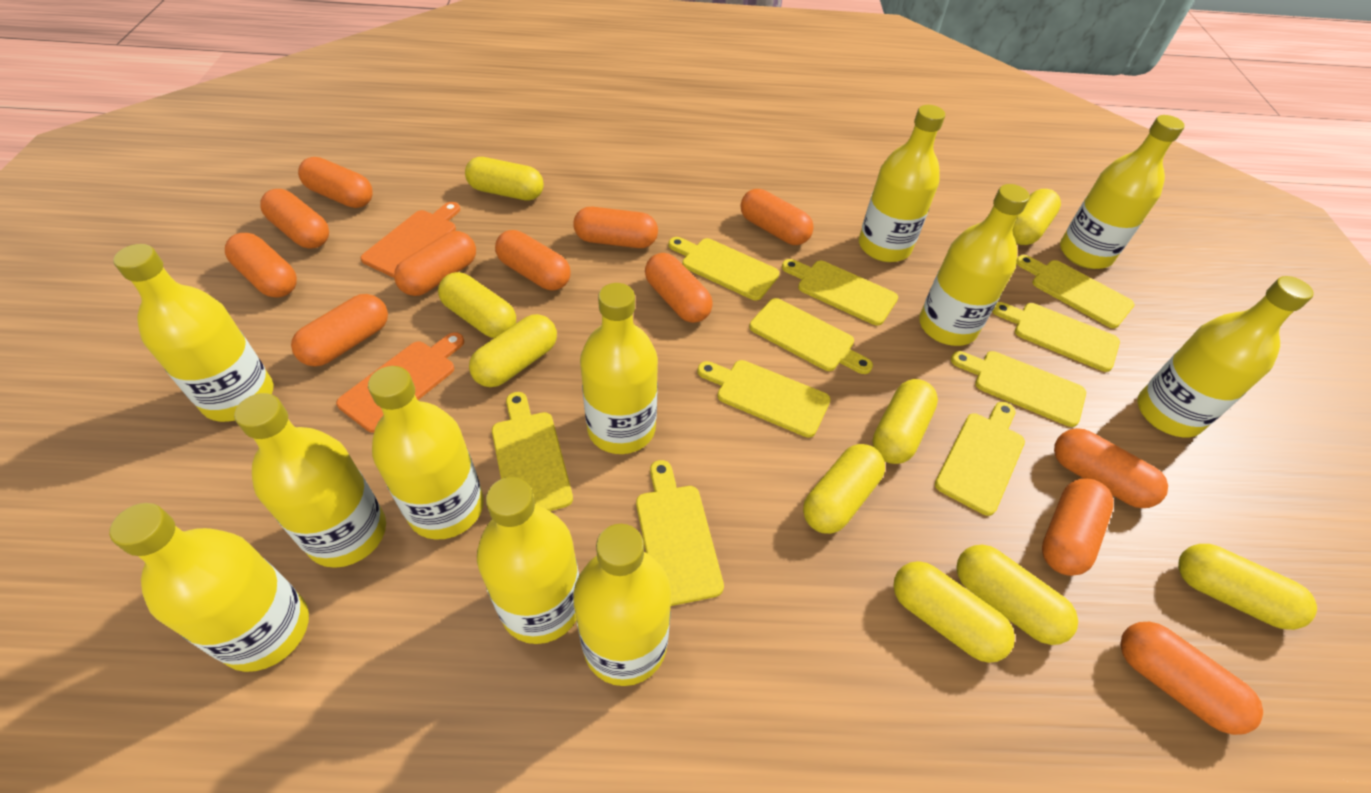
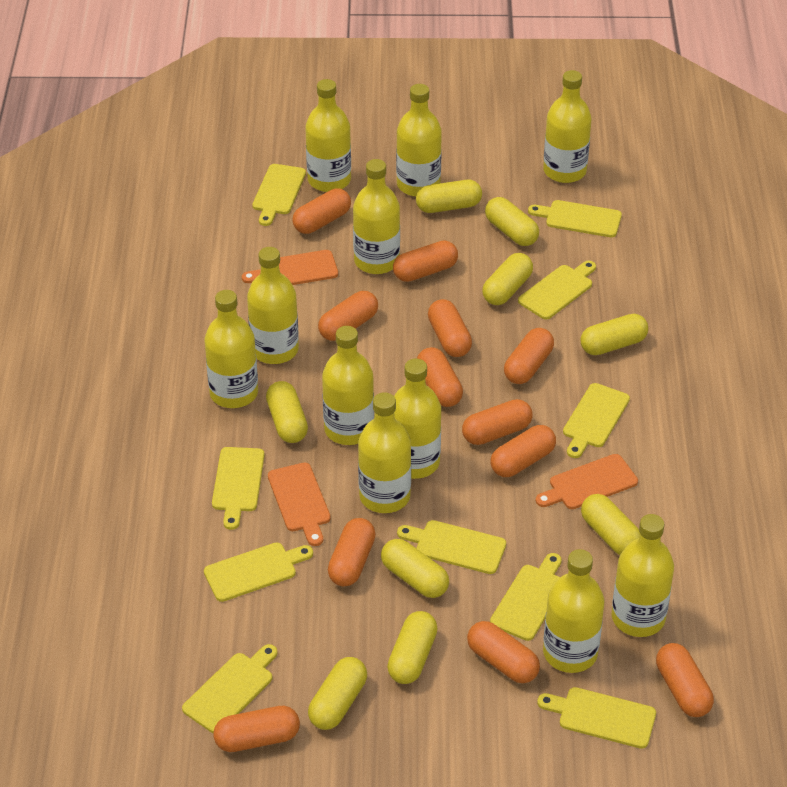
orange cutting board: 2 -> 3

